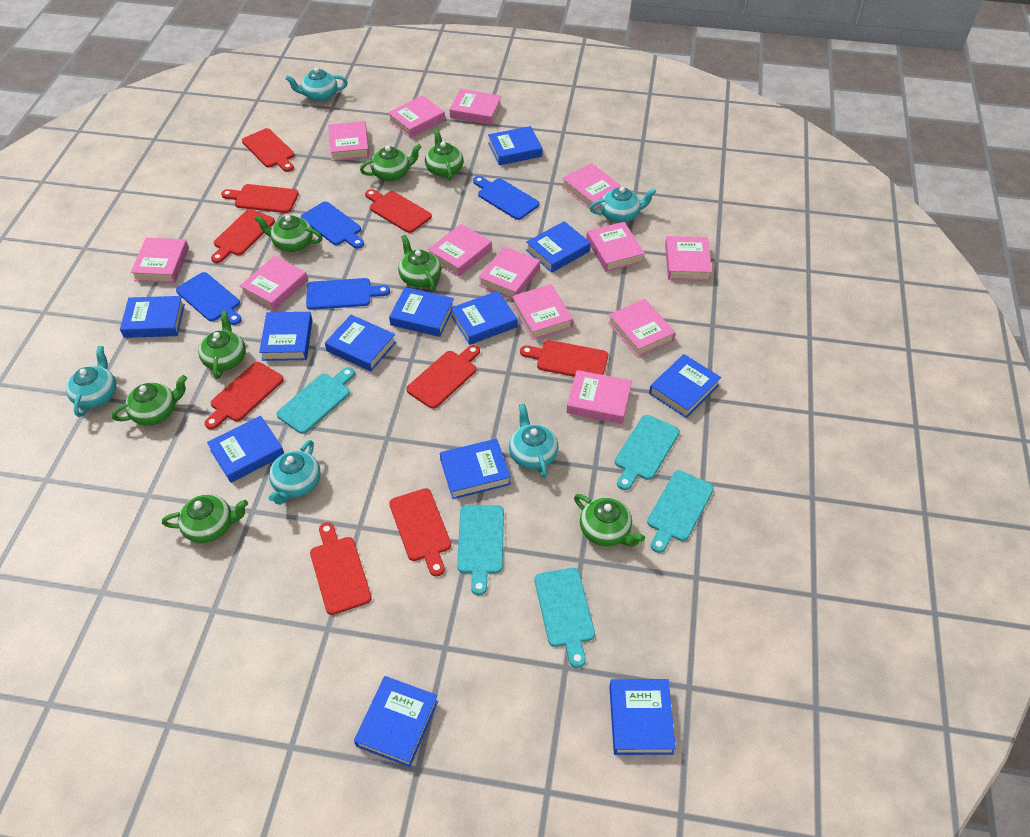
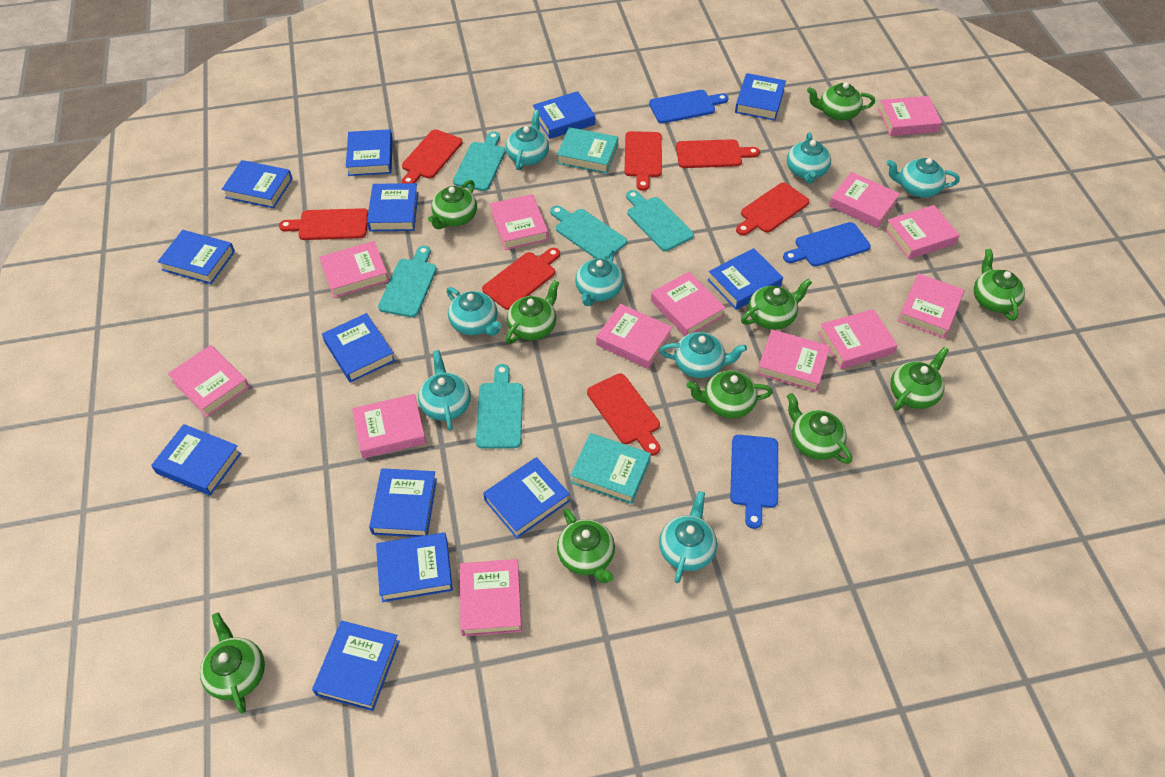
blue book: 12 -> 13
blue cutting board: 4 -> 3
green teapot: 8 -> 10
red cutting board: 9 -> 7
turquoise book: 0 -> 2
turquoise teapot: 5 -> 8

